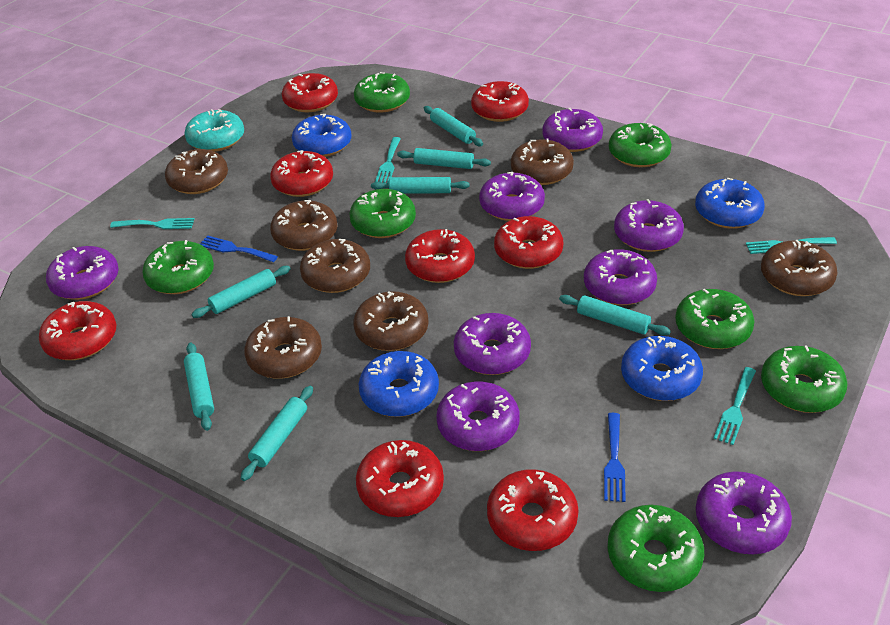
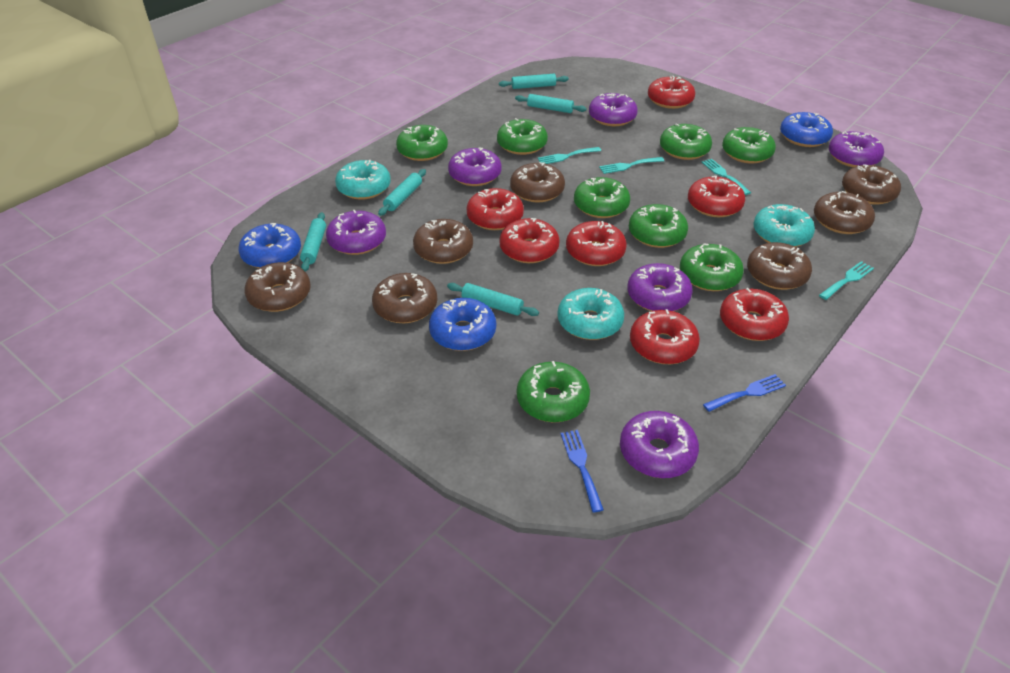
blue donut: 4 -> 3
green donut: 7 -> 8
purple donut: 8 -> 6
red donut: 8 -> 7
turquoise donut: 1 -> 3
turquoise rolling pin: 7 -> 5

